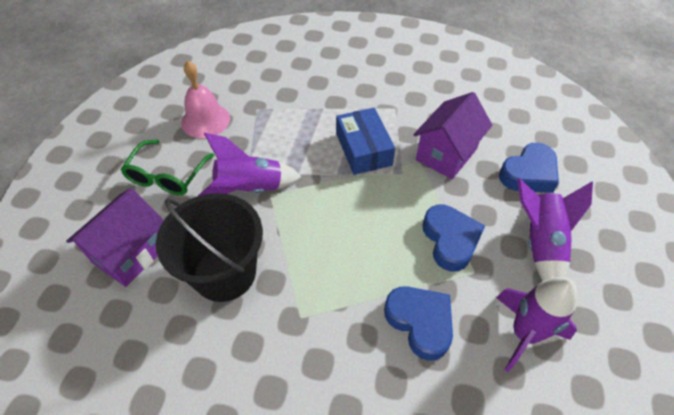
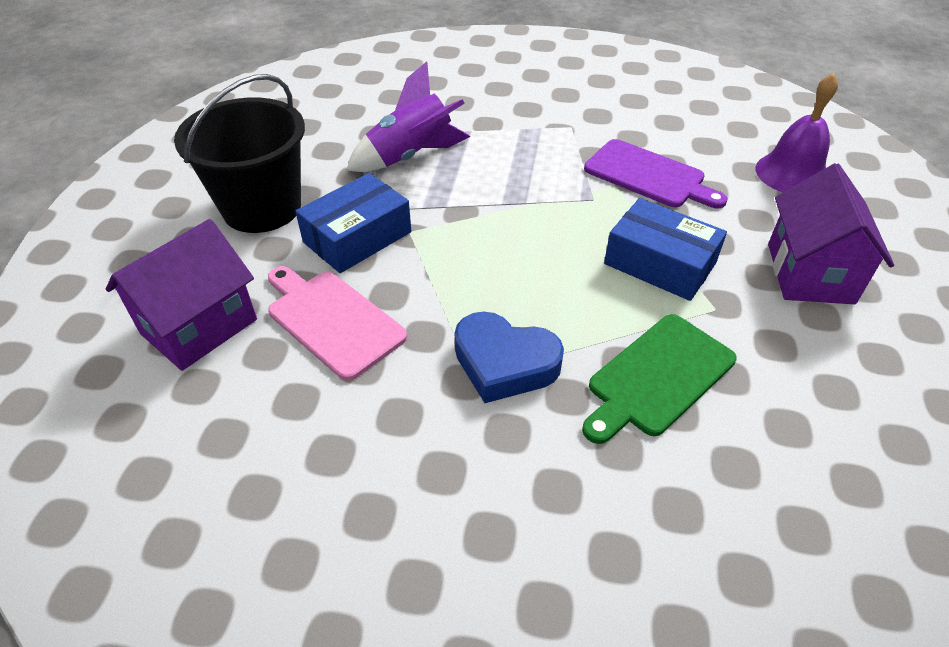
blue box: 1 -> 2
blue heart: 3 -> 1
green cutting board: 0 -> 1
green glasses: 1 -> 0
pink bell: 1 -> 0
pink cutting board: 0 -> 1
purple bell: 0 -> 1
purple cutting board: 0 -> 1
purple rocket: 3 -> 1

